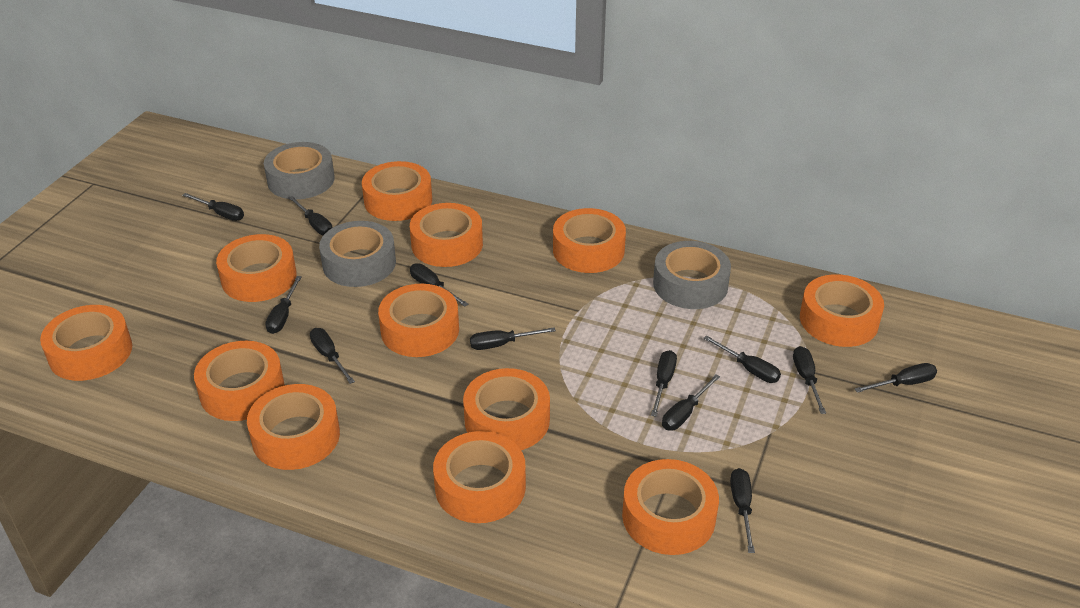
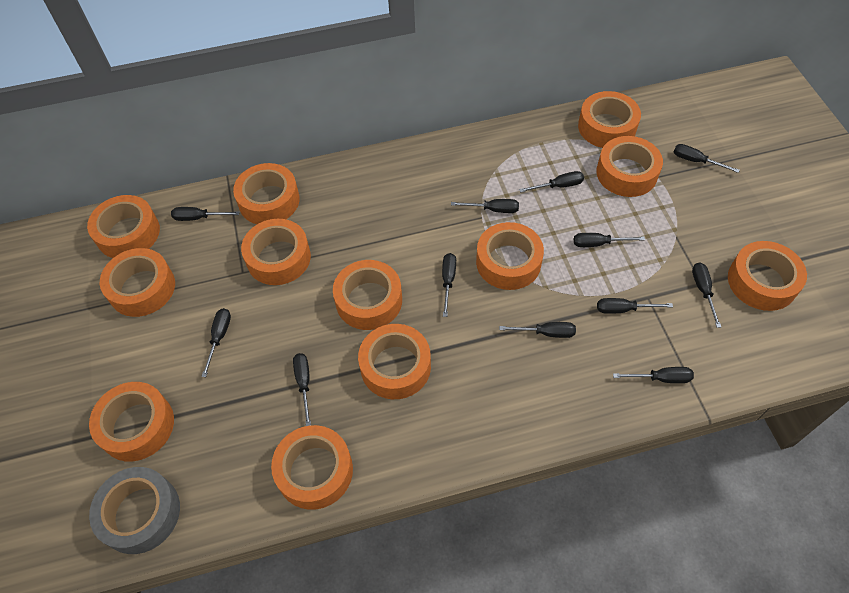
grey tape: 3 -> 1

